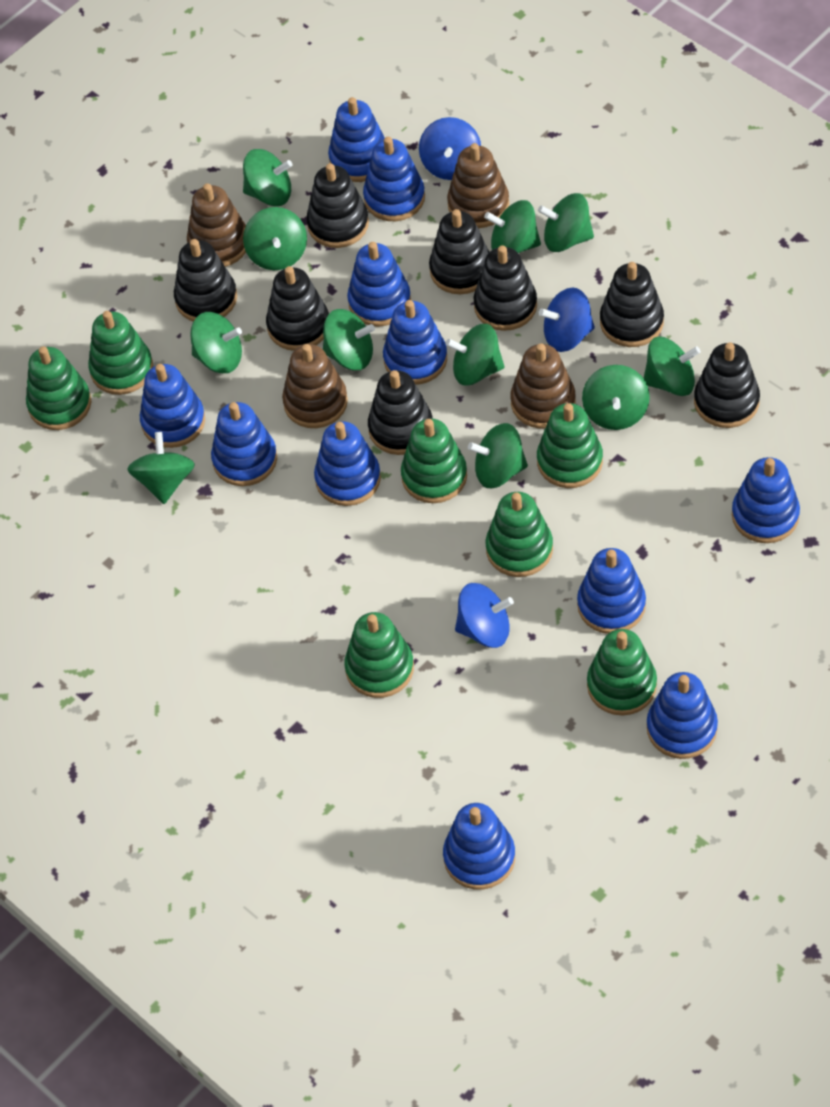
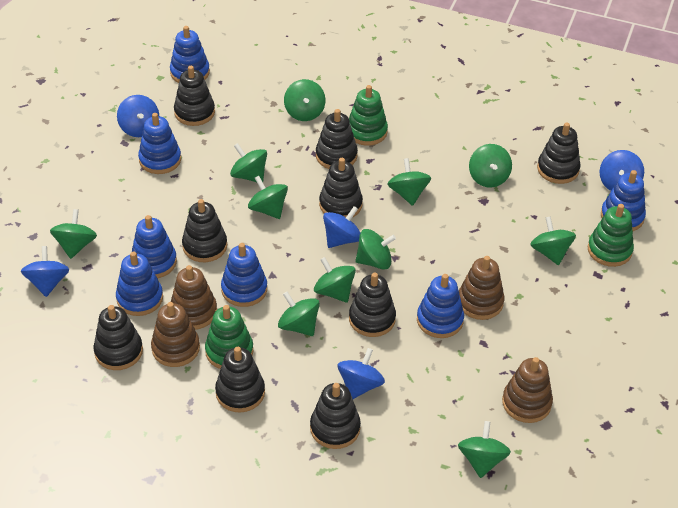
black stacking toy: 8 -> 9
blue spinning top: 3 -> 5
blue stacking toy: 11 -> 7
green stacking toy: 7 -> 3

